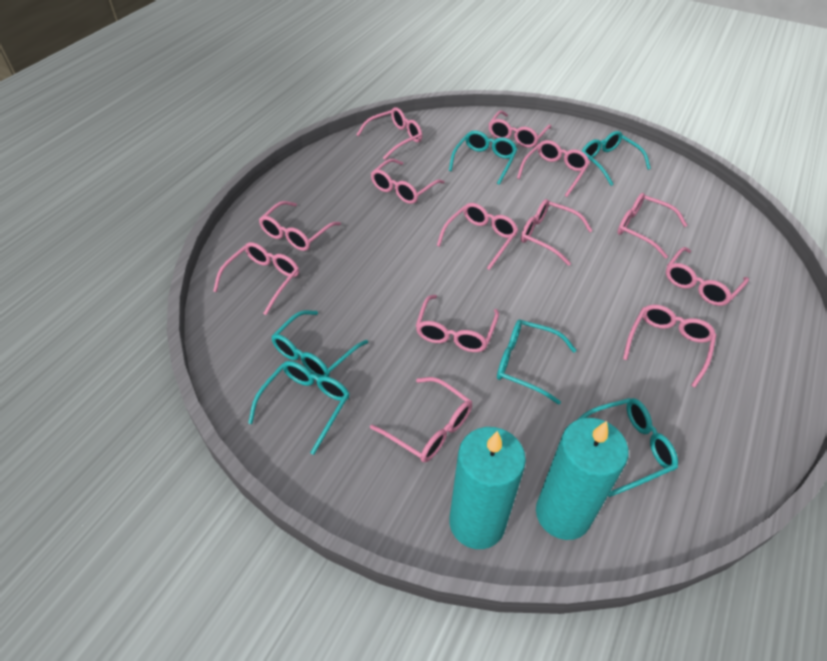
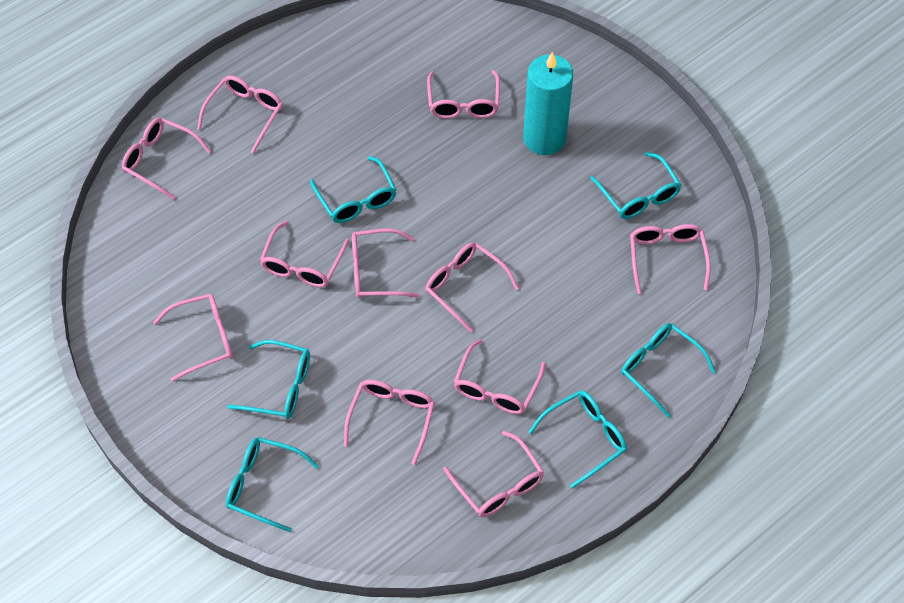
pink glasses: 13 -> 11
turquoise candle: 2 -> 1

